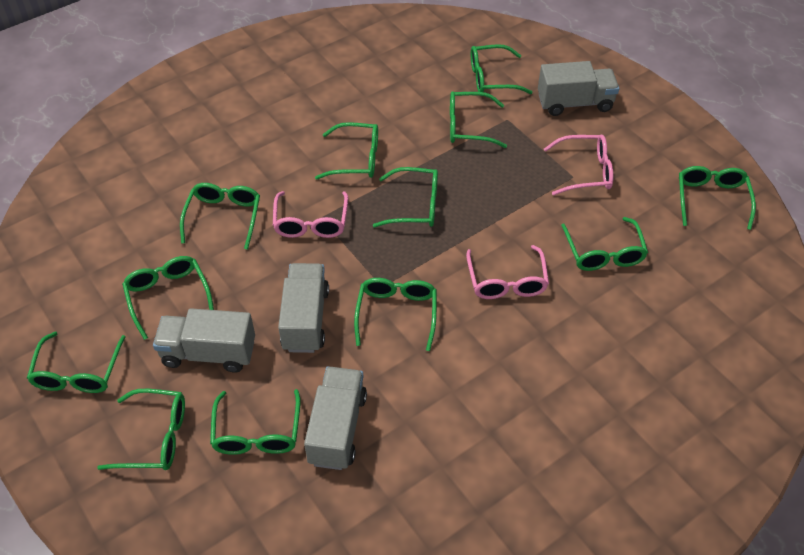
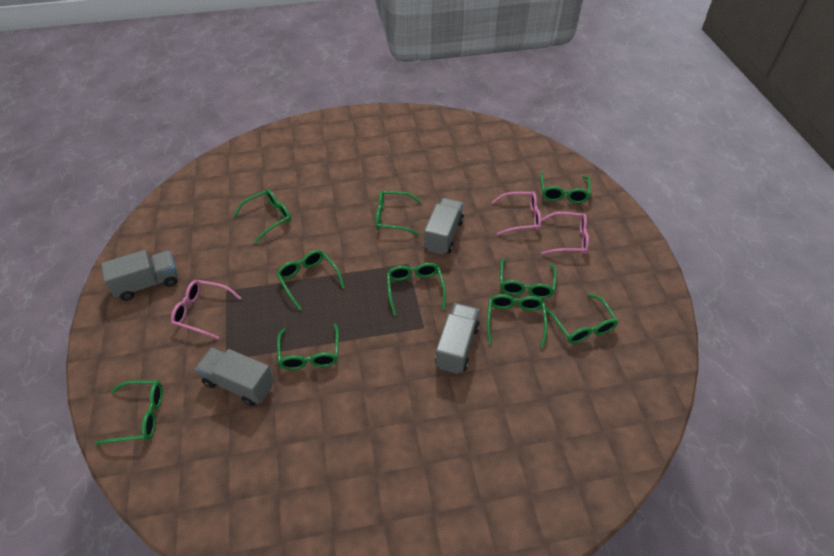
green glasses: 12 -> 10

